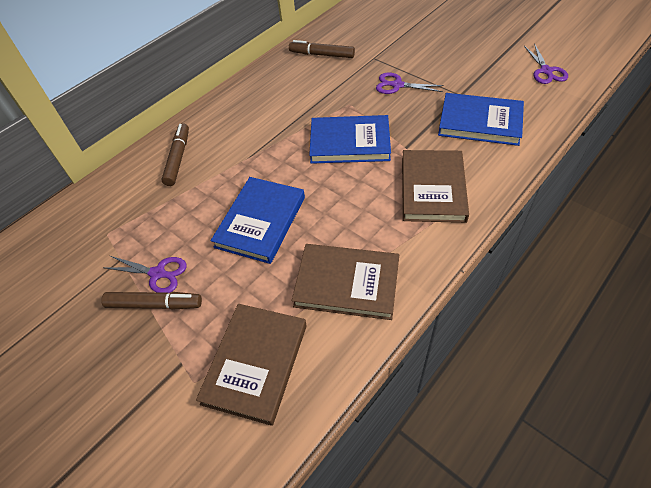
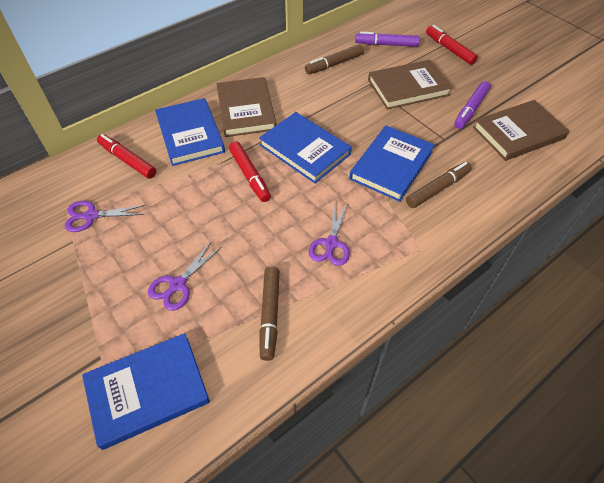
blue book: 3 -> 4
purple marker: 0 -> 2
red marker: 0 -> 3

